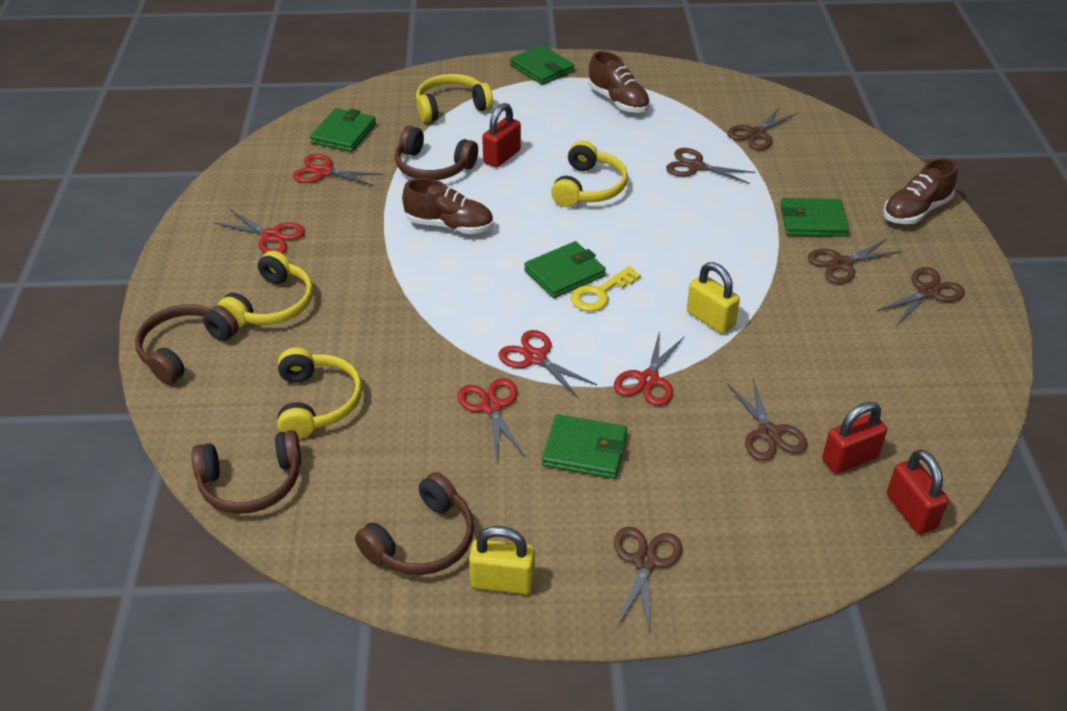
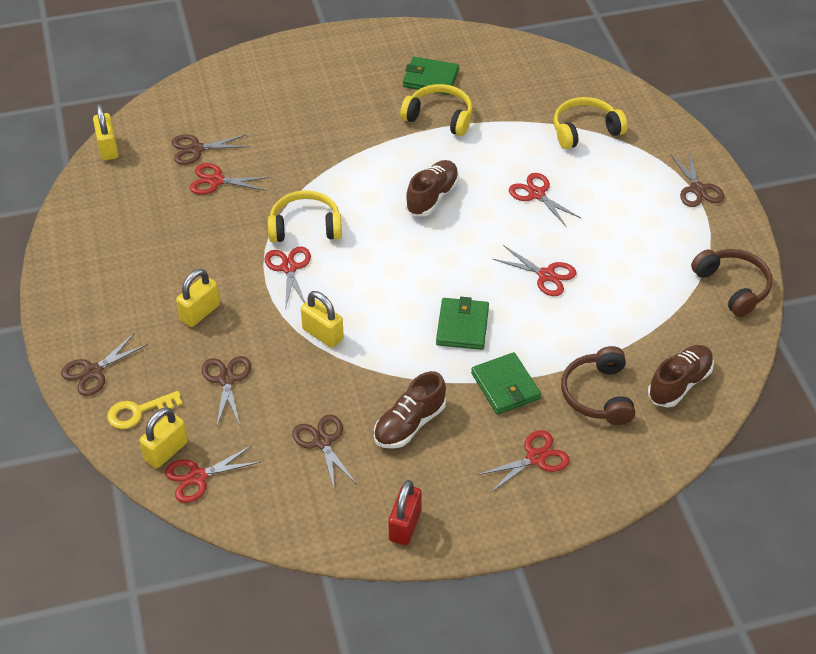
brown headphones: 4 -> 2
brown scissors: 6 -> 5
green wallet: 5 -> 3
red padlock: 3 -> 1
red scissors: 5 -> 6
yellow headphones: 4 -> 3
yellow padlock: 2 -> 4

